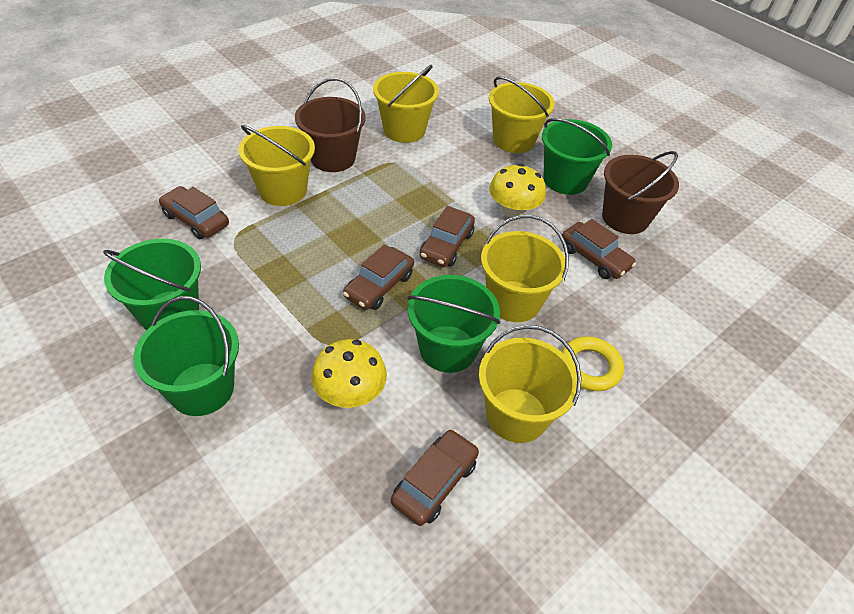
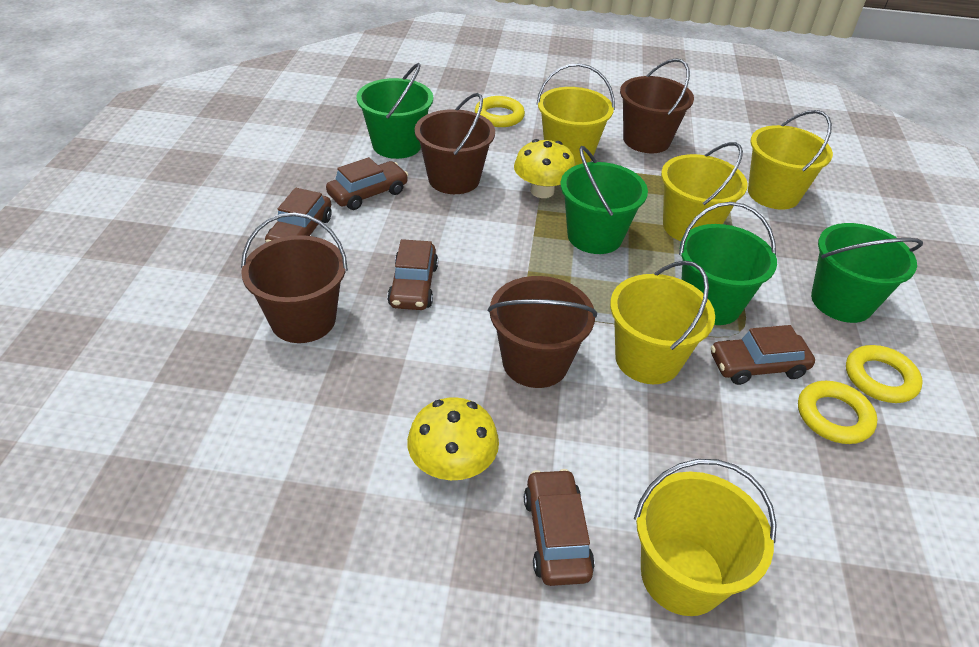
brown bucket: 2 -> 4
yellow ring: 1 -> 3

